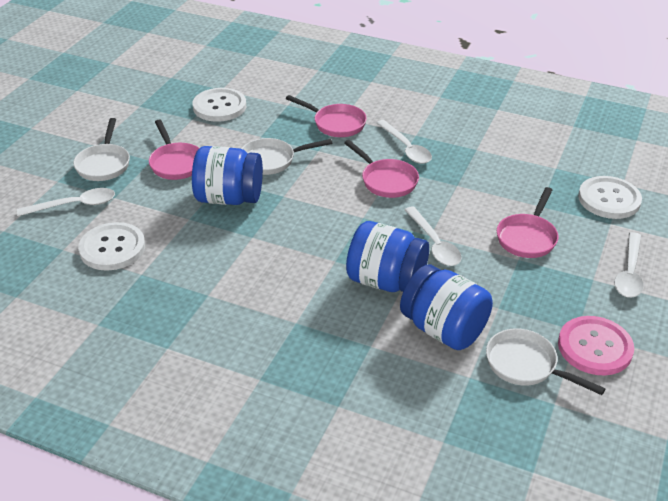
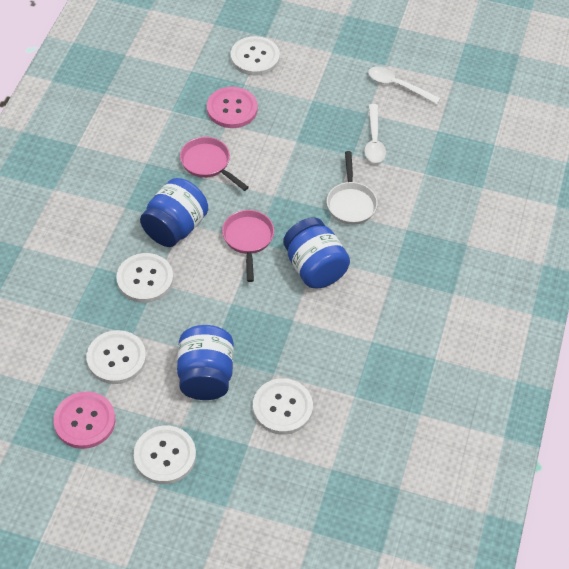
pink button: 1 -> 2
pink pan: 4 -> 2
white button: 3 -> 5
white pan: 3 -> 1
white spoon: 4 -> 2

